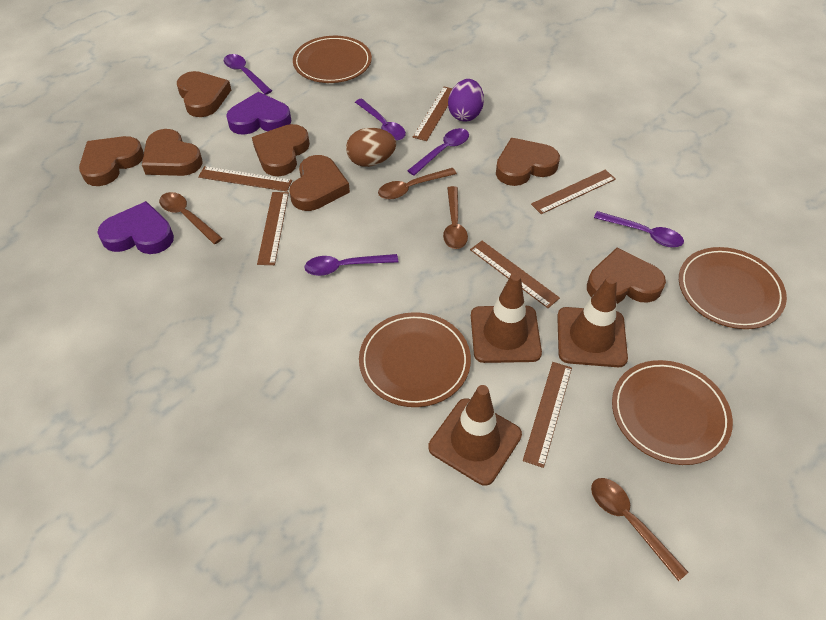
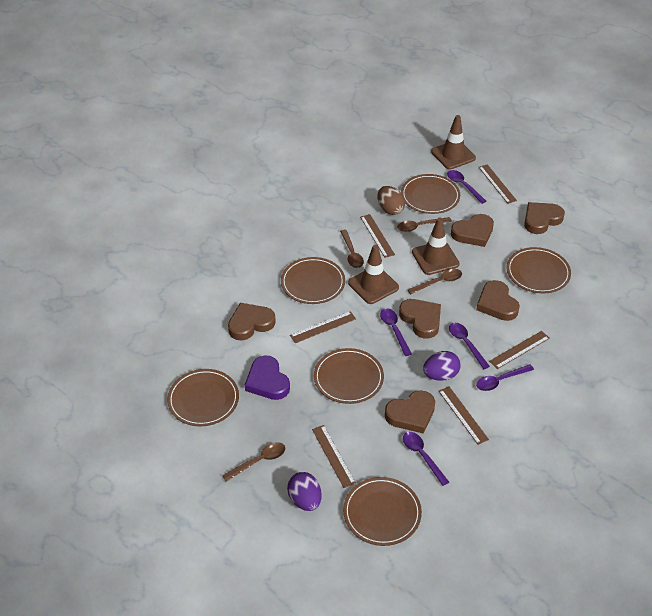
brown heart: 7 -> 6
brown plate: 4 -> 6
purple egg: 1 -> 2
purple heart: 2 -> 1

